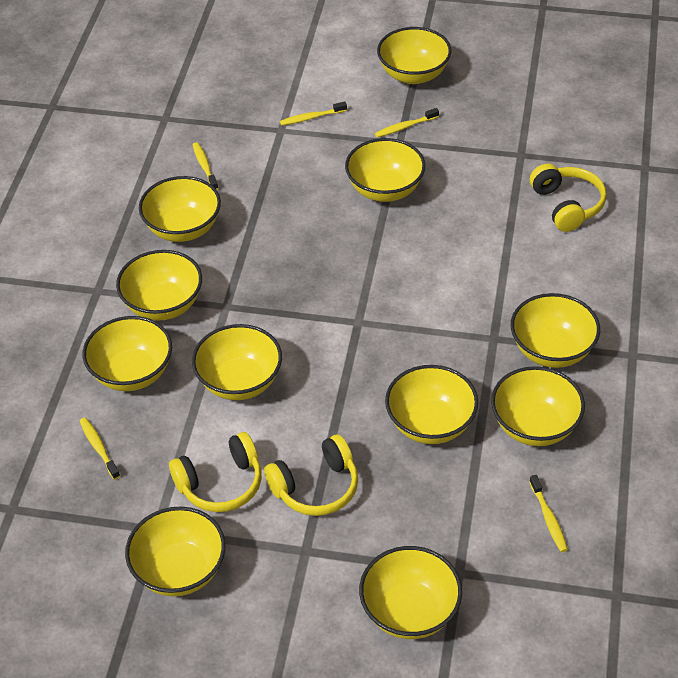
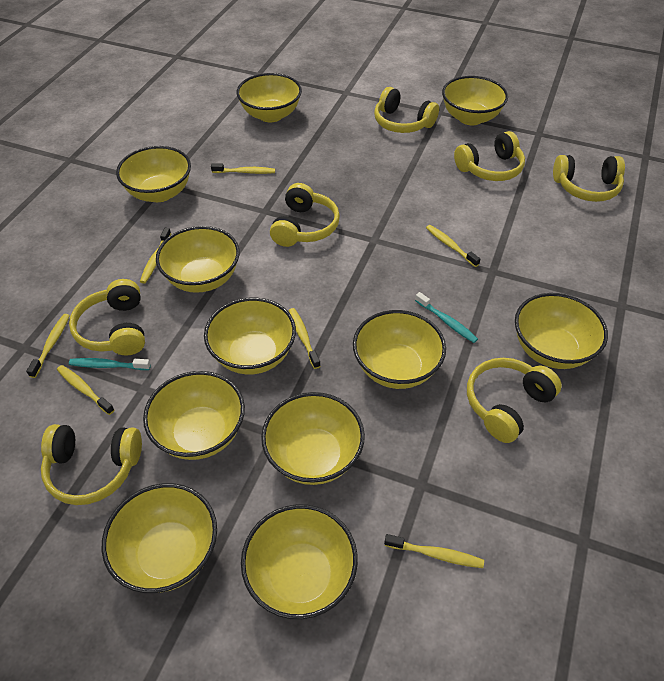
turquoise toothbrush: 0 -> 2
yellow headphones: 3 -> 7
yellow toothbrush: 5 -> 7

